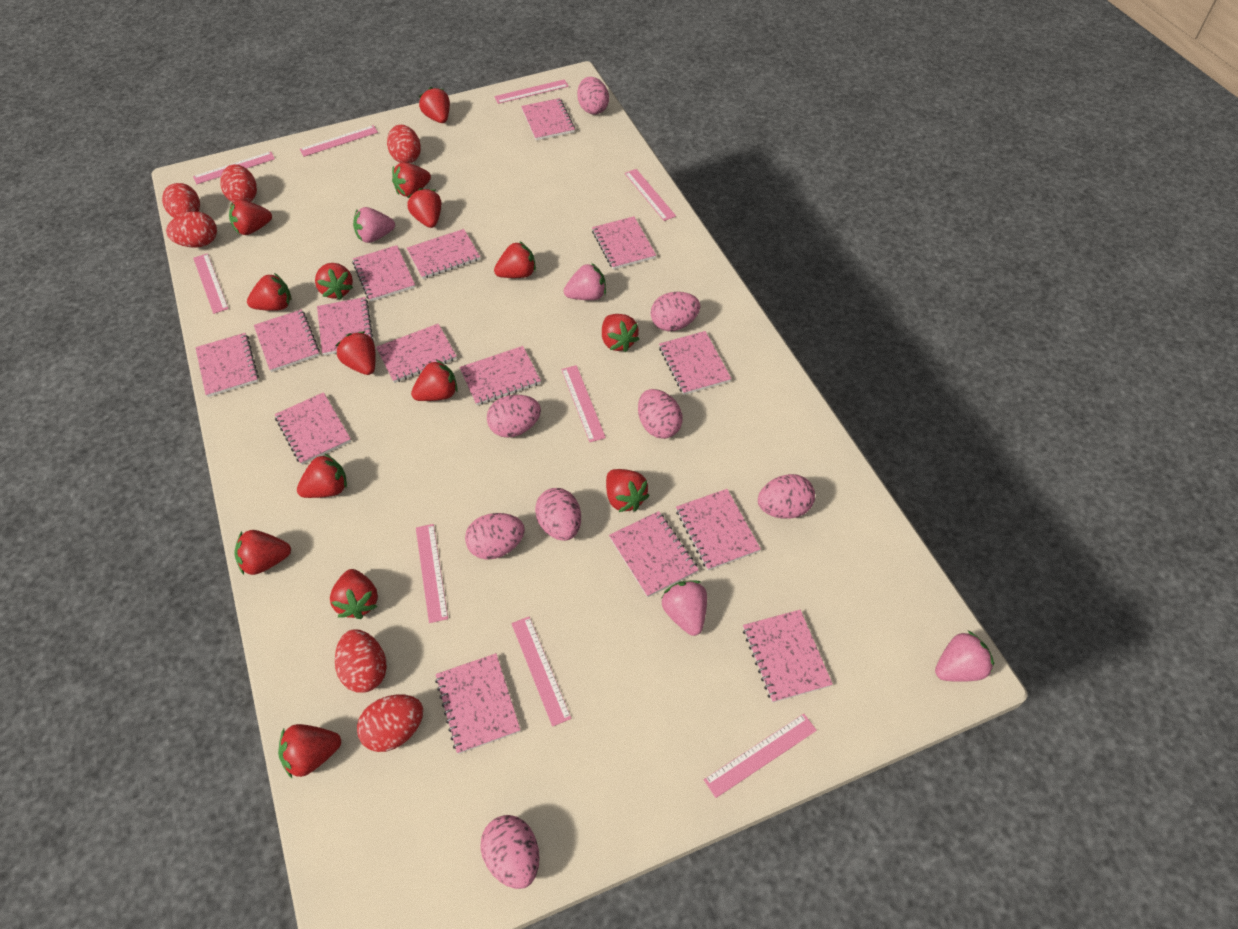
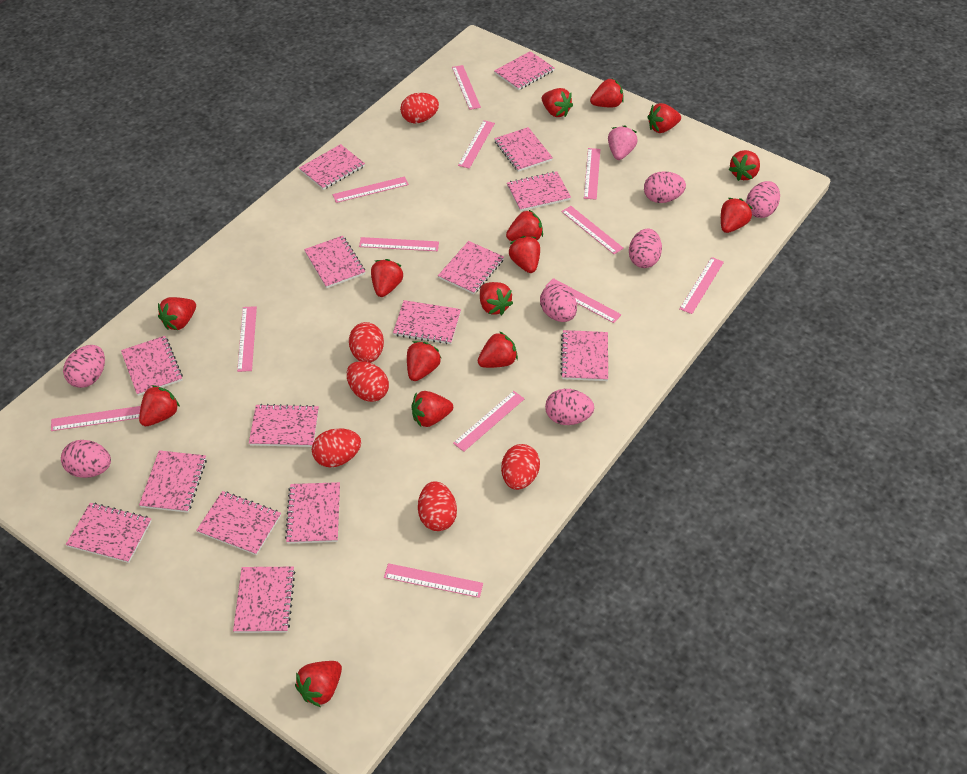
pink egg: 8 -> 7
pink ruler: 9 -> 12
pink strawberry: 4 -> 1

